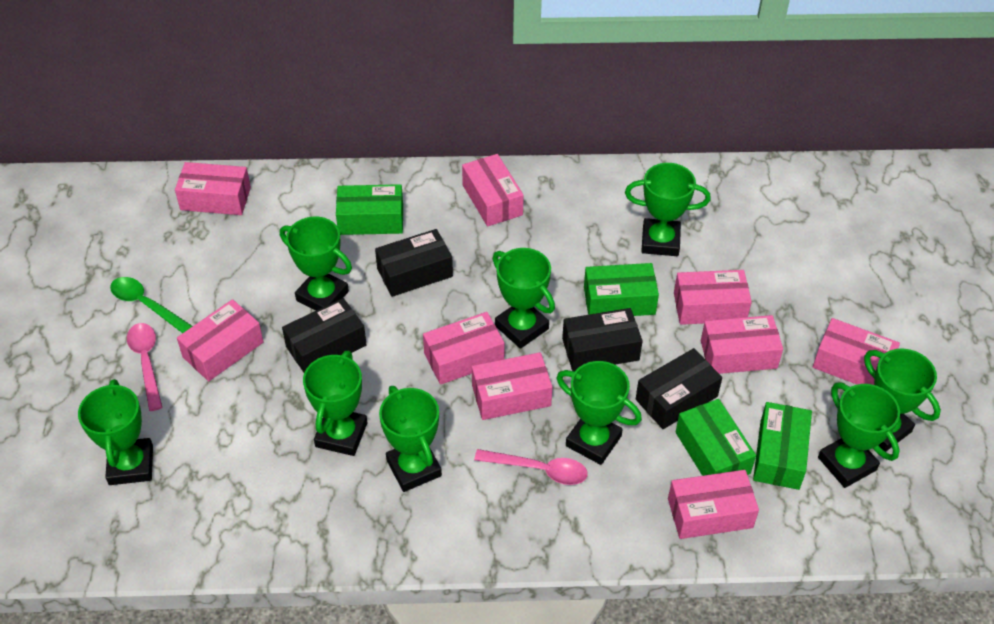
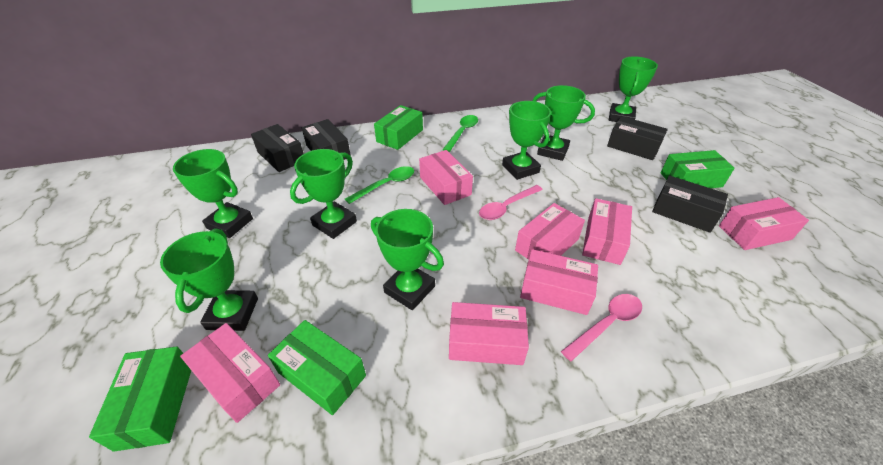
green spoon: 1 -> 2
green trophy: 9 -> 7
pink box: 9 -> 7

